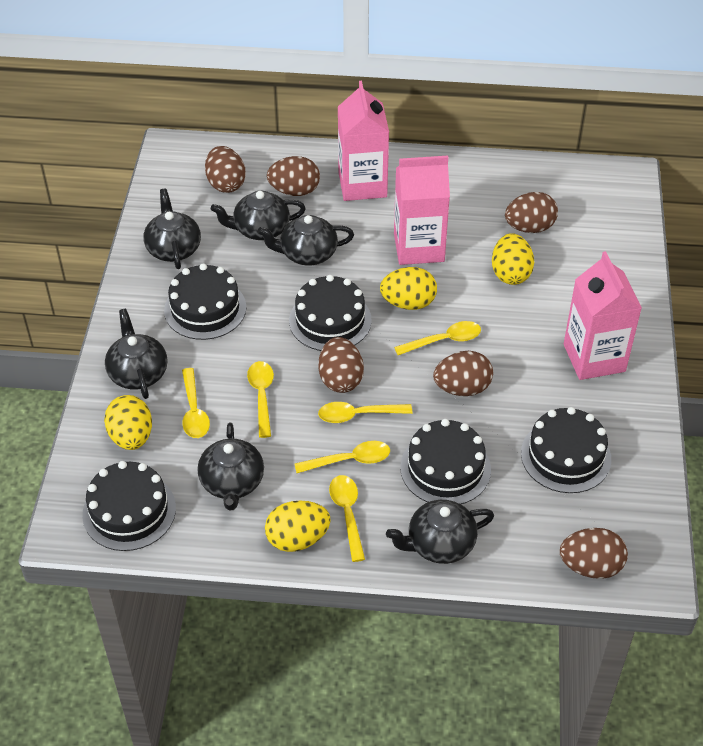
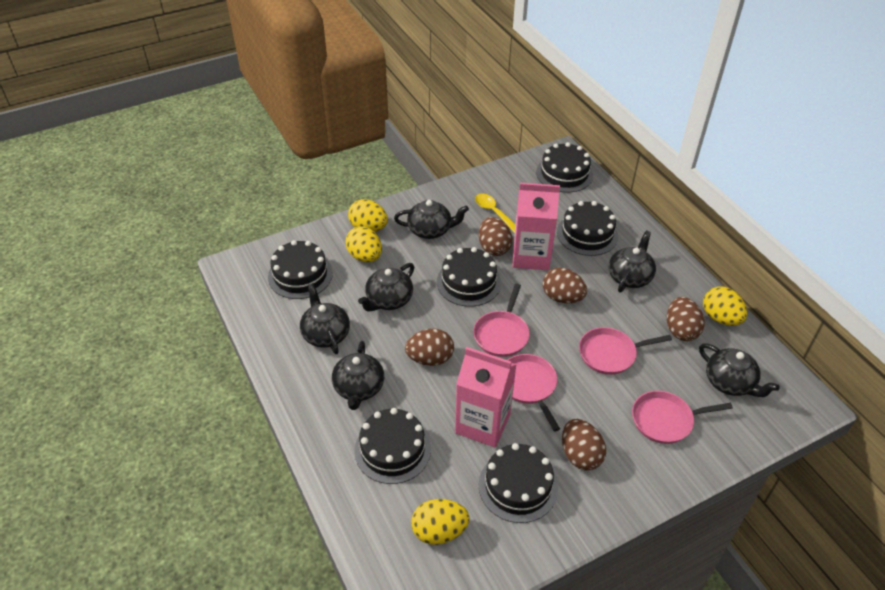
black cake: 5 -> 6
brown egg: 6 -> 5
pink carton: 3 -> 2
pink pan: 0 -> 4
yellow spoon: 6 -> 1

